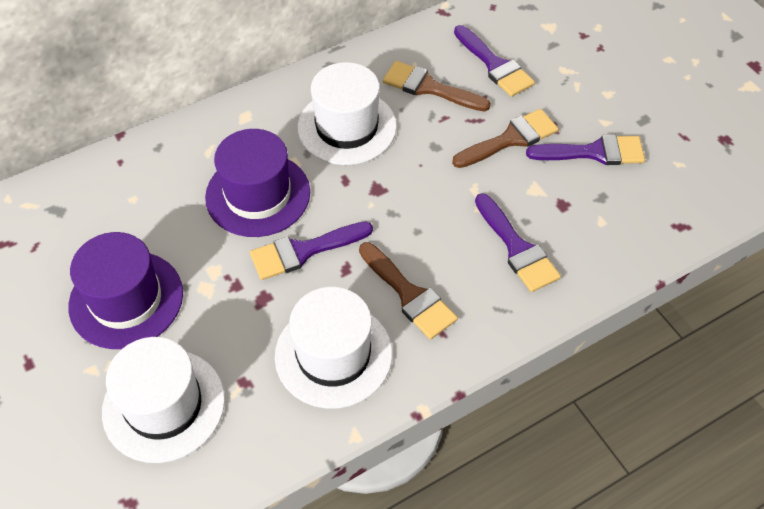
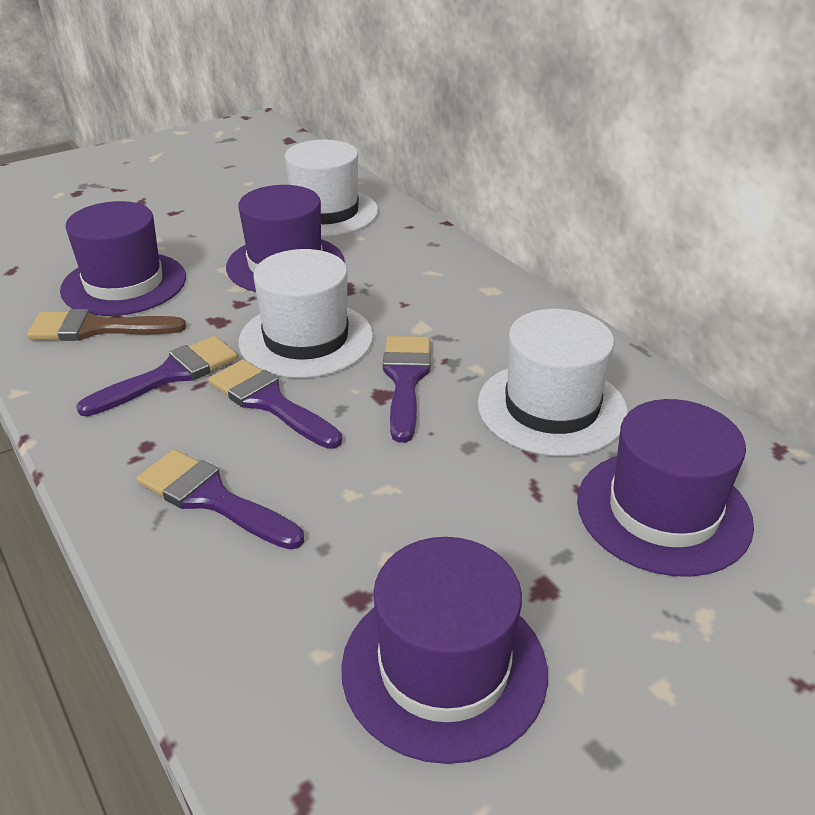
brown brush: 3 -> 1
purple hat: 2 -> 4

